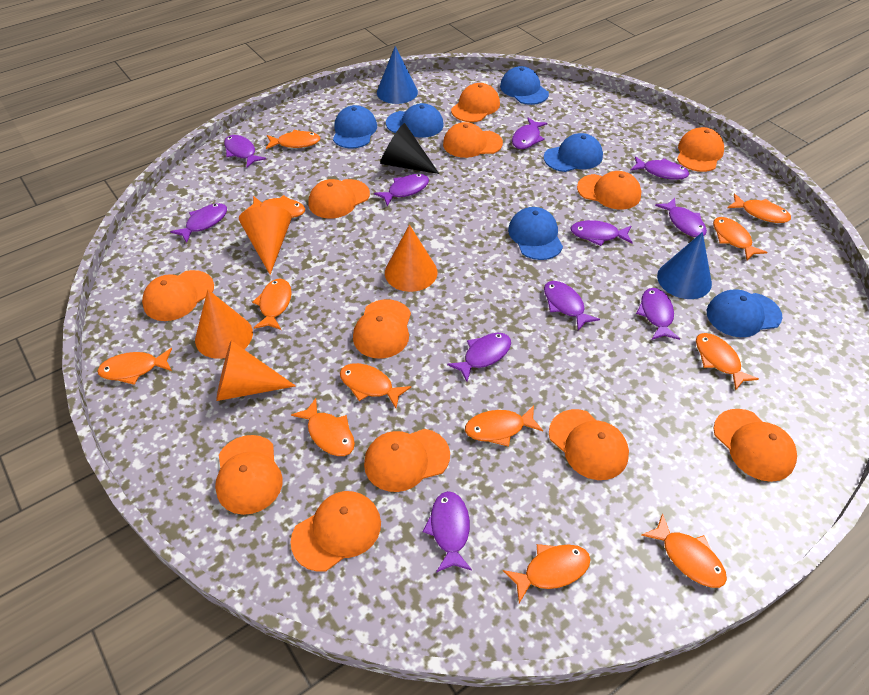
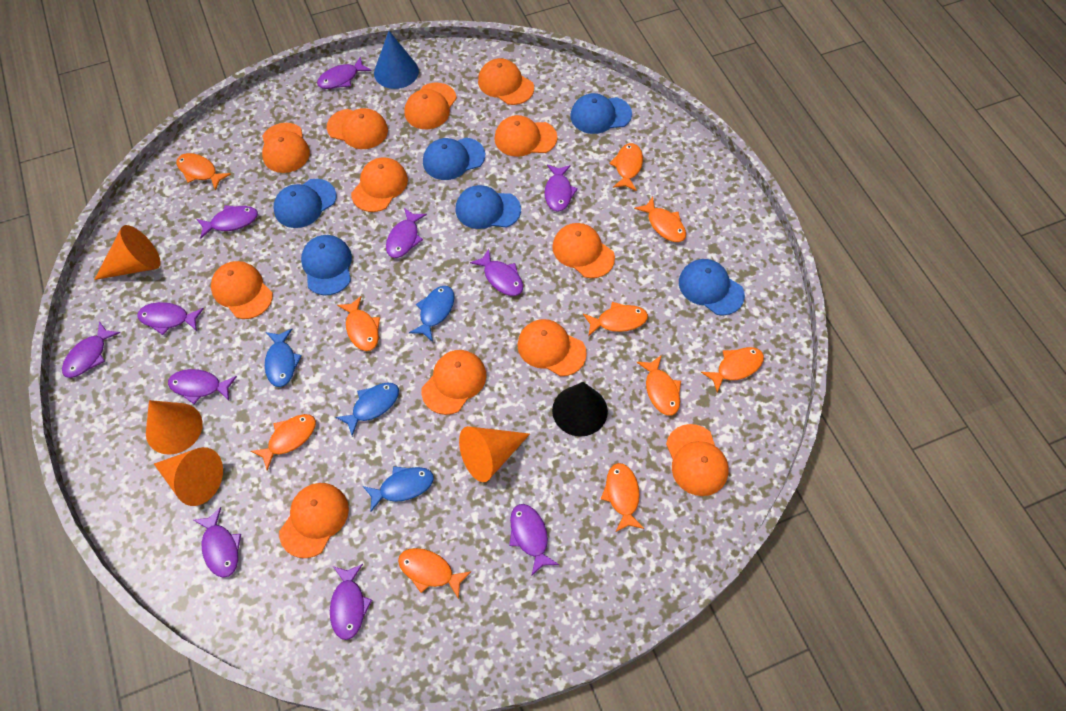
blue cone: 2 -> 1
blue fish: 0 -> 4
orange fish: 12 -> 10

